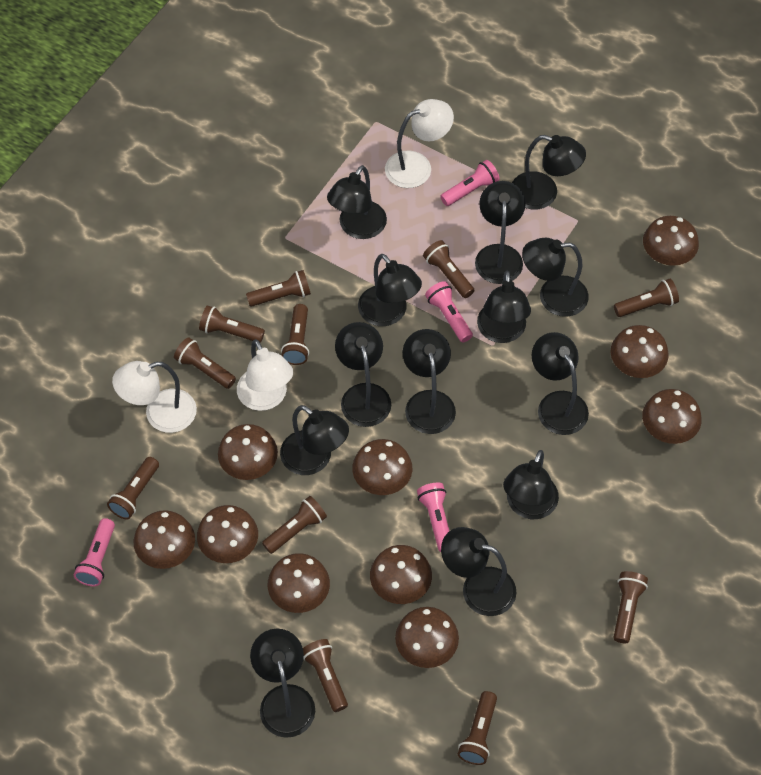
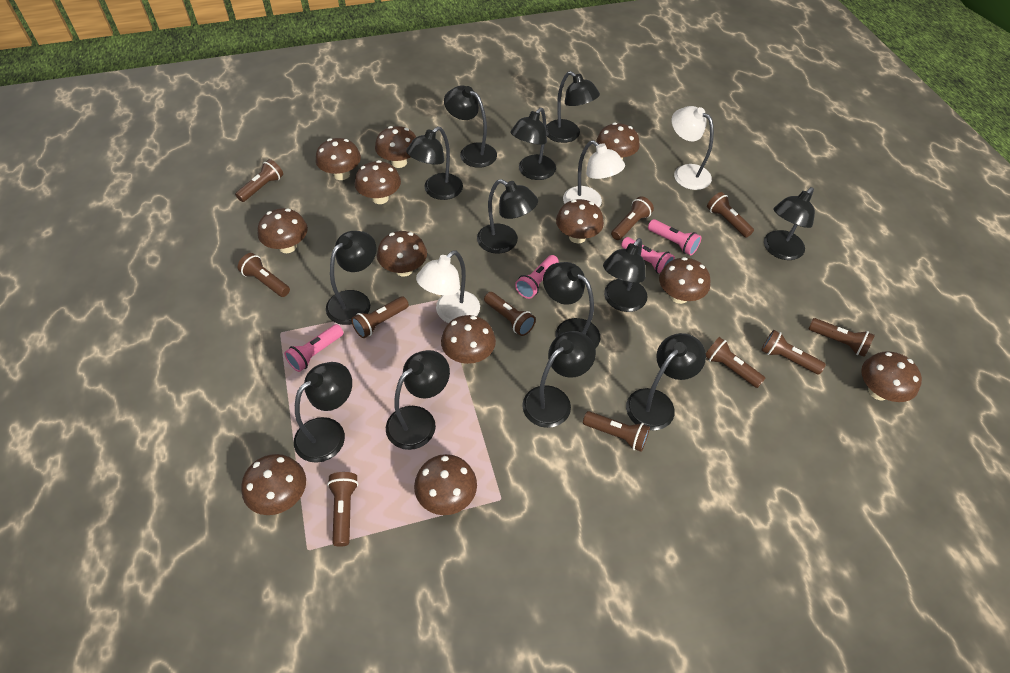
brown mushroom: 10 -> 12

